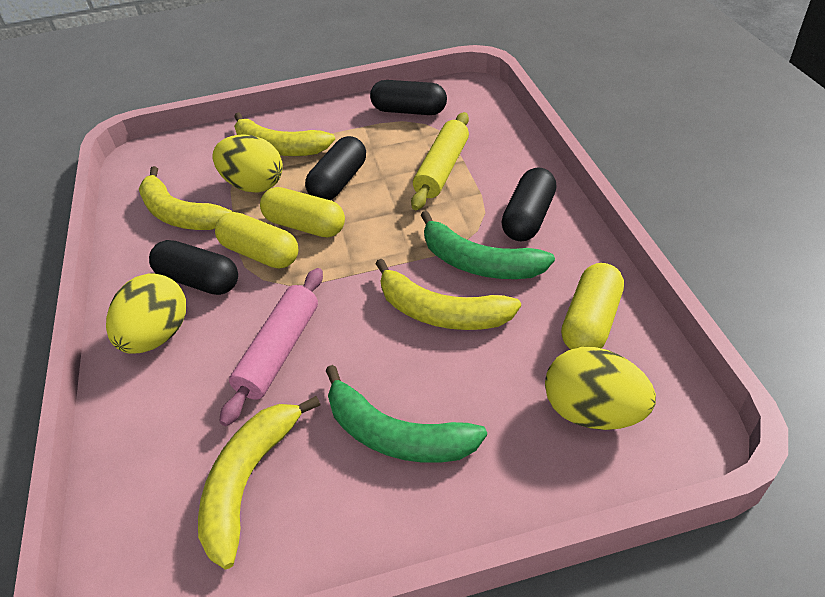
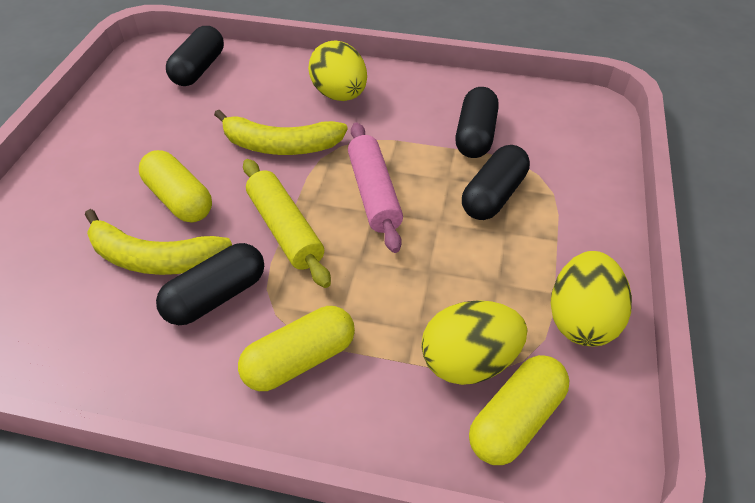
green banana: 2 -> 0
yellow banana: 4 -> 2

